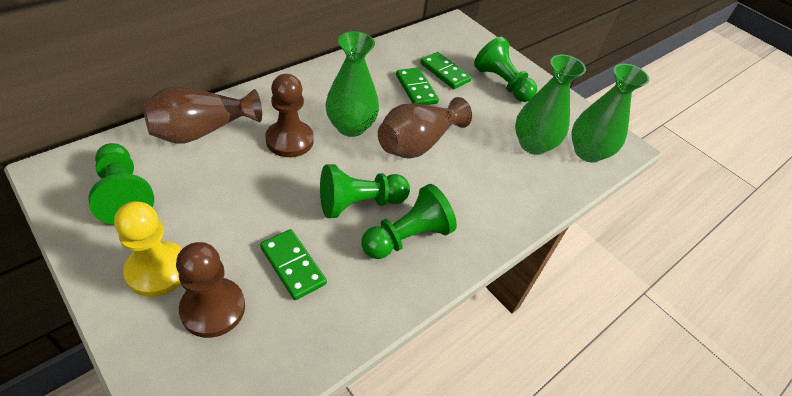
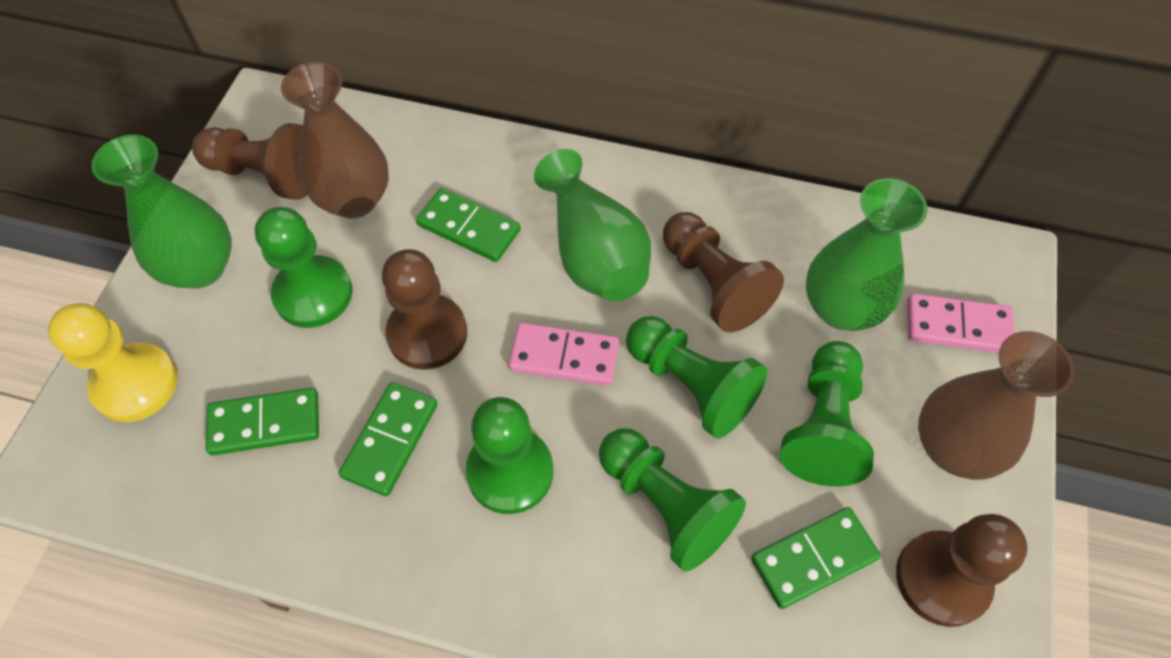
brown pawn: 2 -> 4
green domino: 3 -> 4
green pawn: 4 -> 5
pink domino: 0 -> 2

